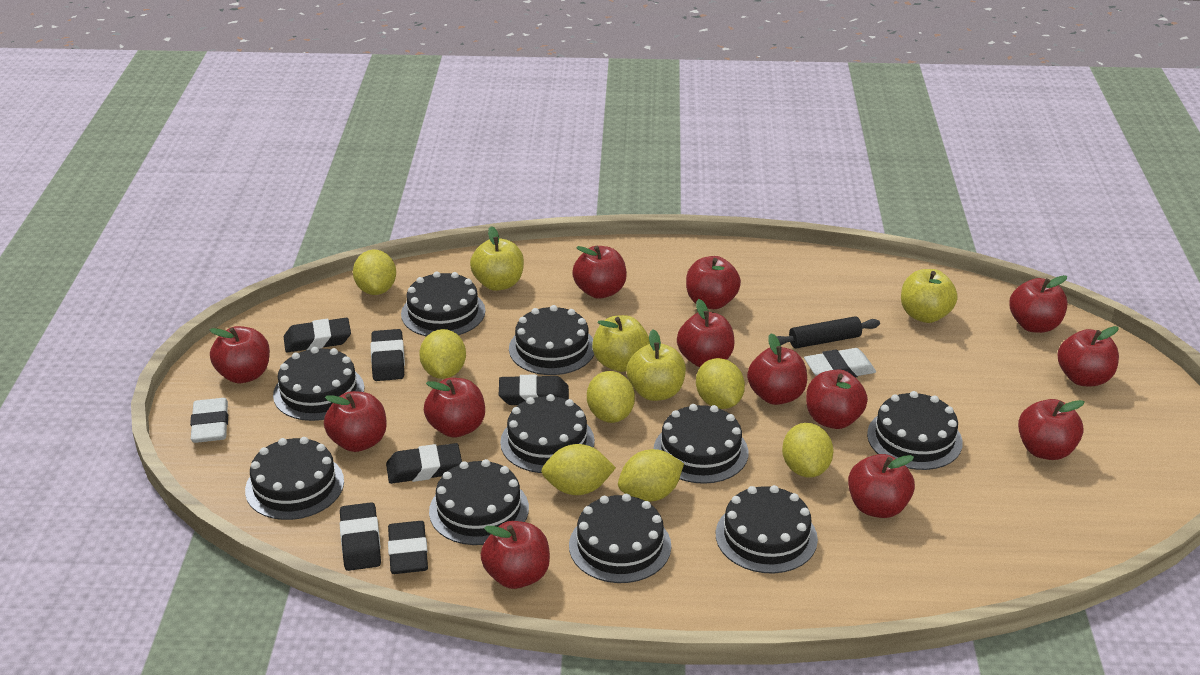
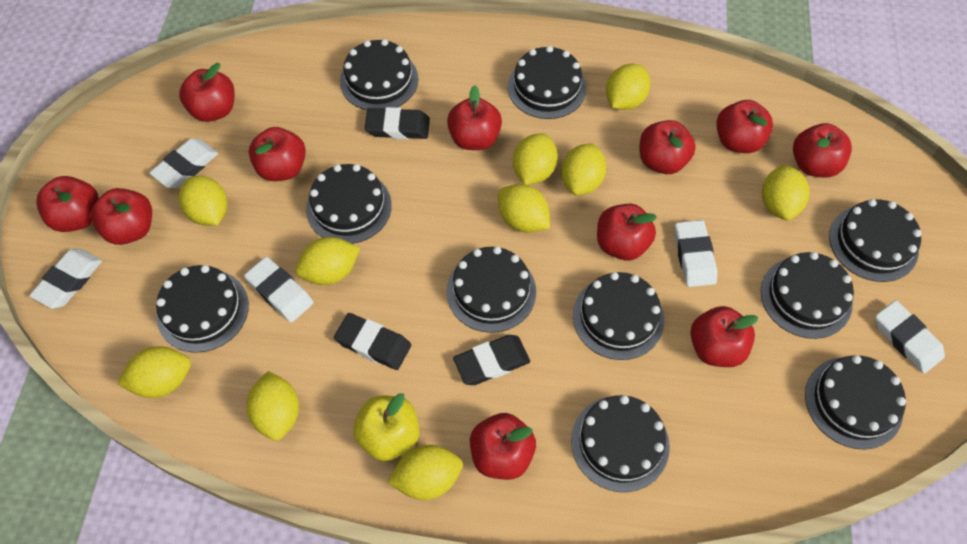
black eraser: 6 -> 3
black rolling pin: 1 -> 0
red apple: 13 -> 11
white eraser: 2 -> 5
yellow apple: 4 -> 1
yellow lemon: 7 -> 10

